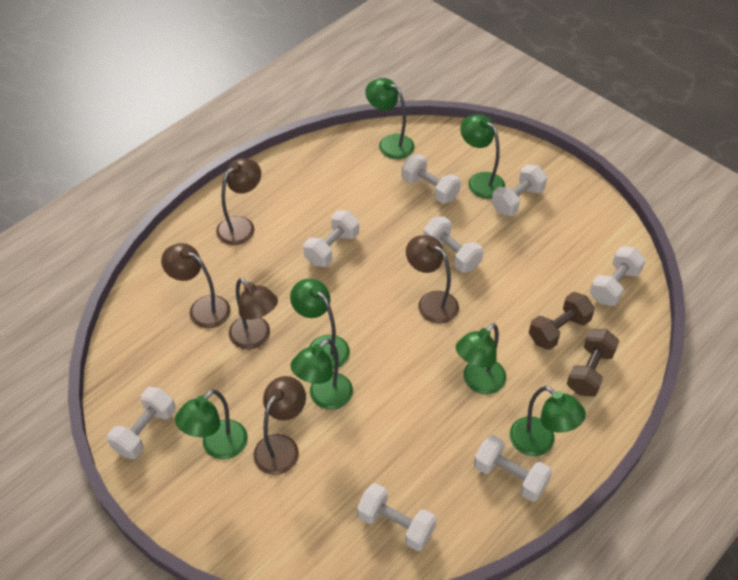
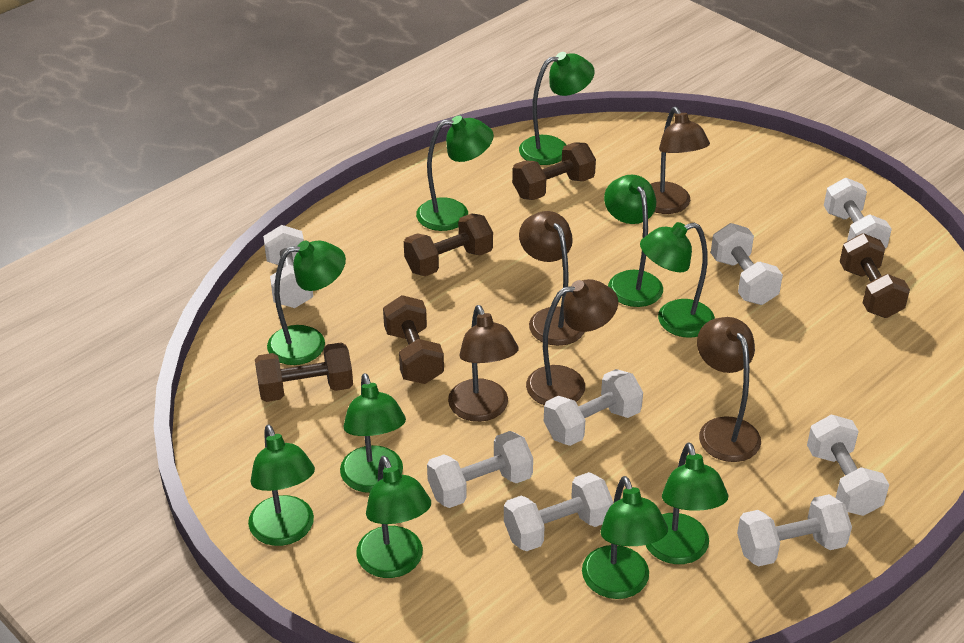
brown dumbbell: 2 -> 5
green lamp: 7 -> 10

